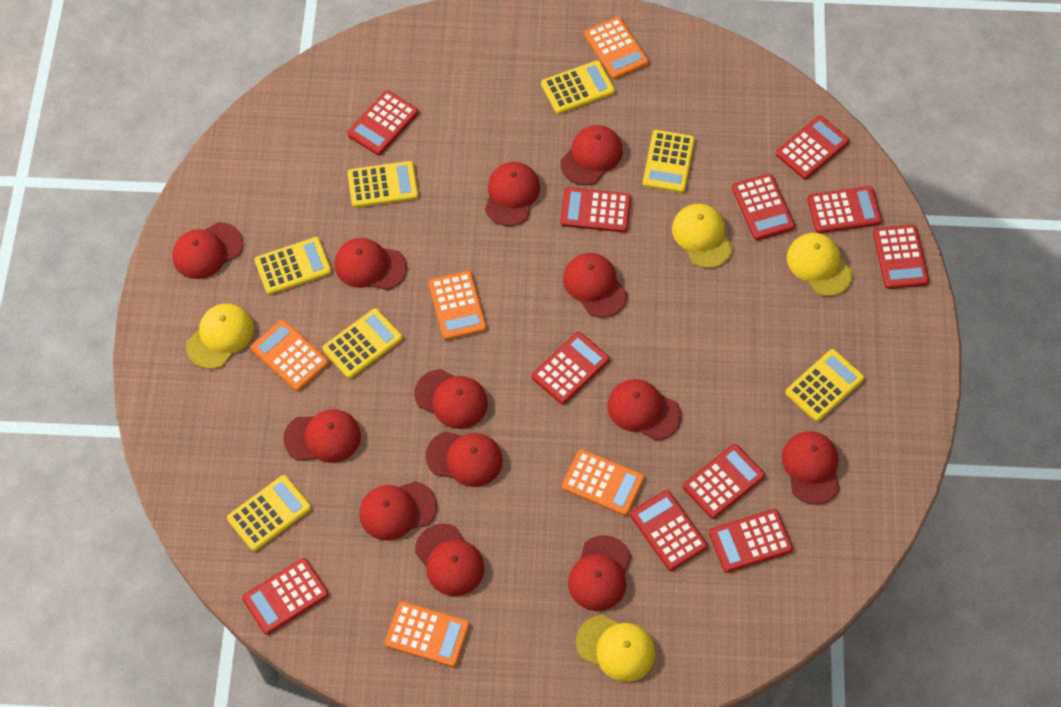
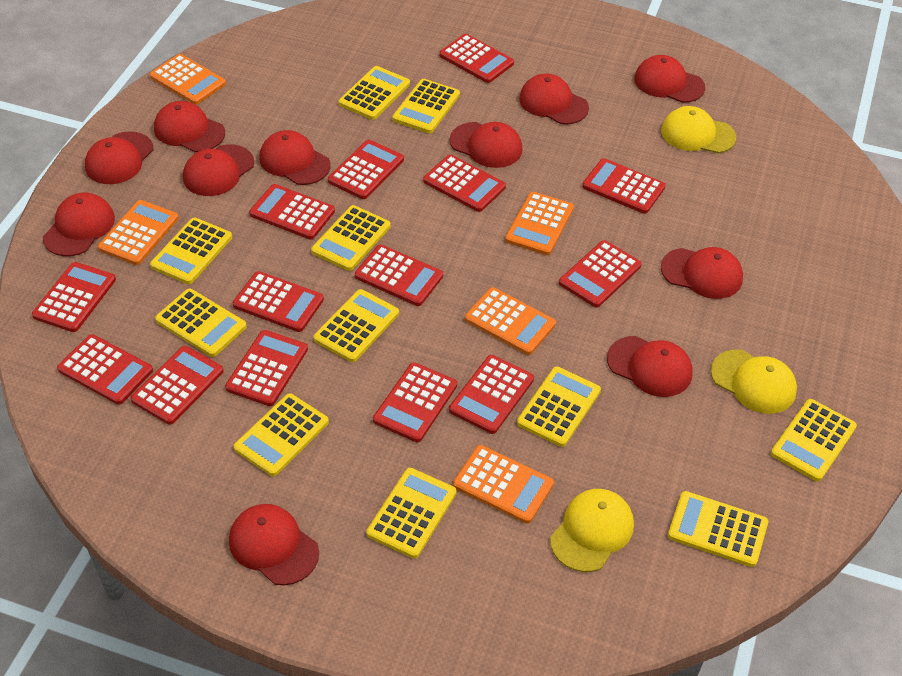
red calculator: 11 -> 14
red cap: 13 -> 11
yellow calculator: 7 -> 11
yellow cap: 4 -> 3

